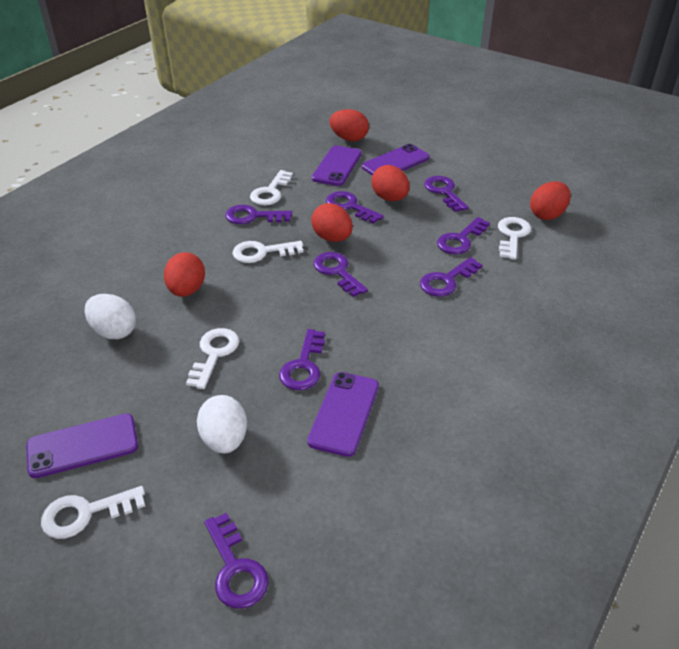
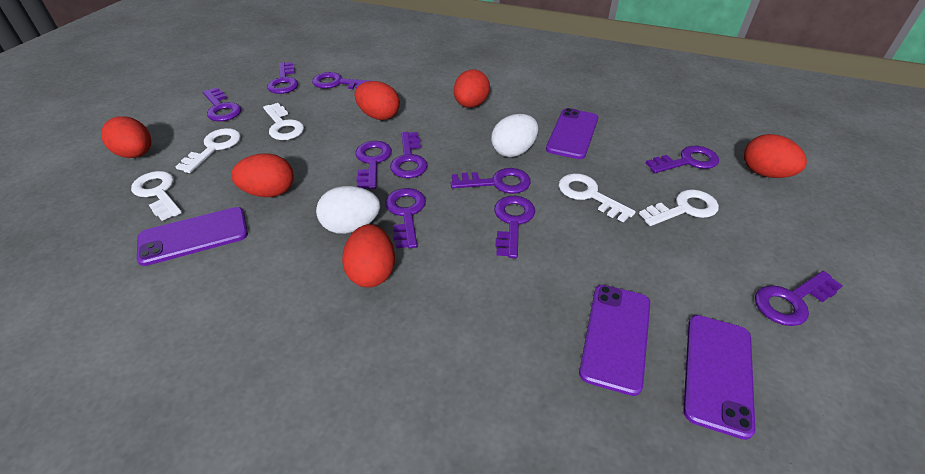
purple key: 8 -> 10
red egg: 5 -> 6

